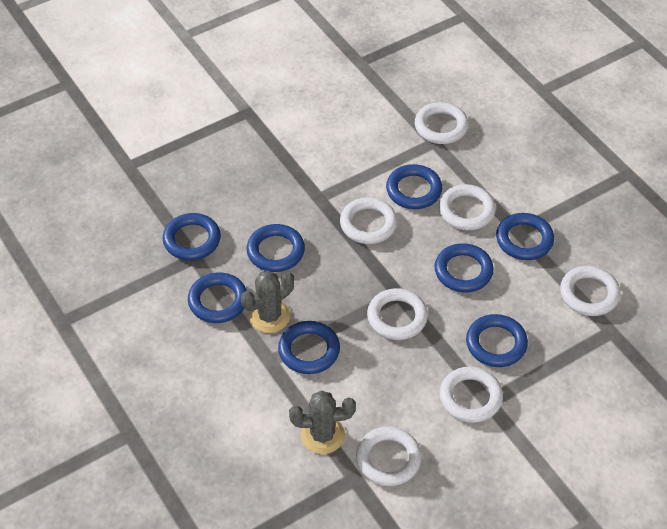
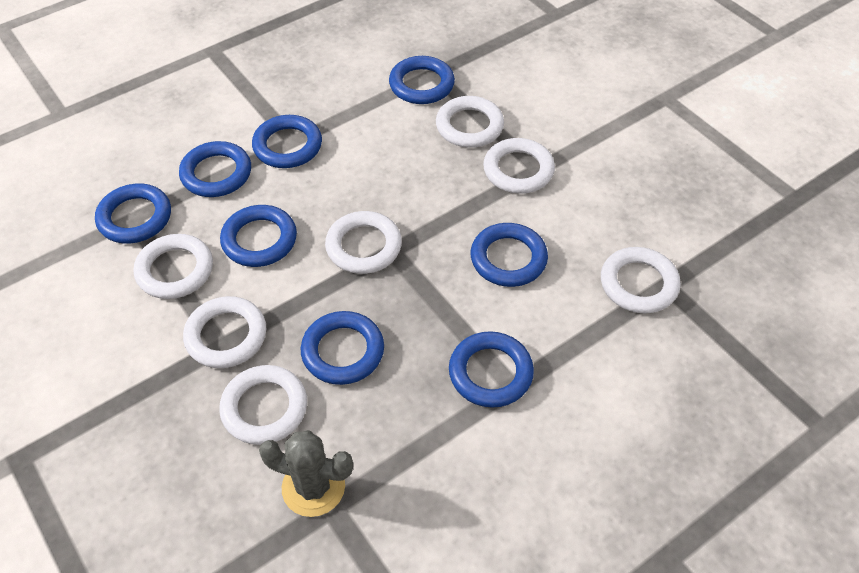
grey cactus: 2 -> 1

